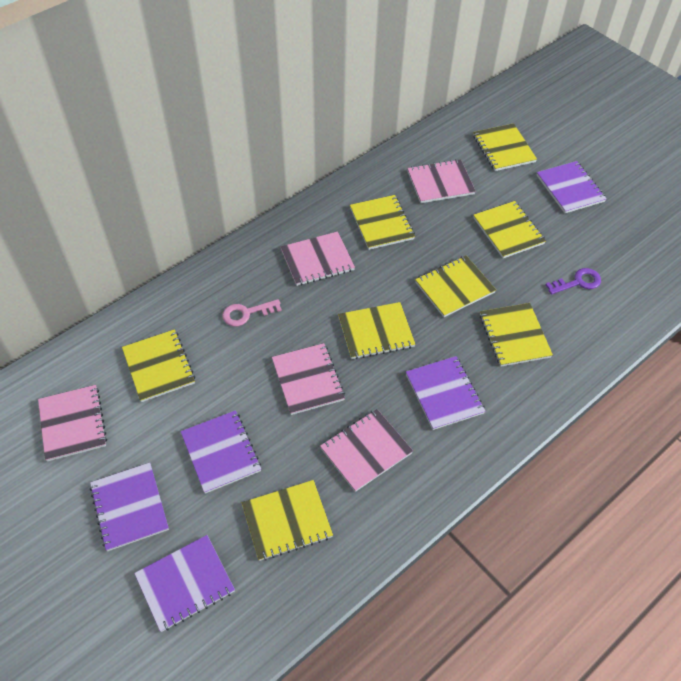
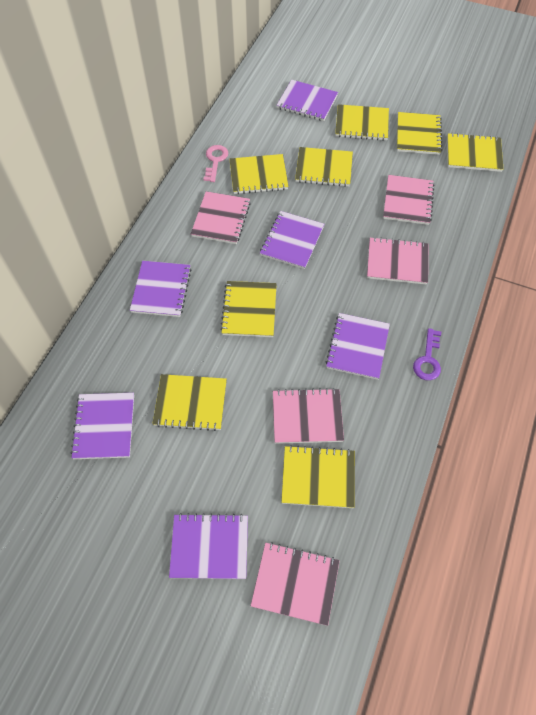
purple notebook: 5 -> 6

